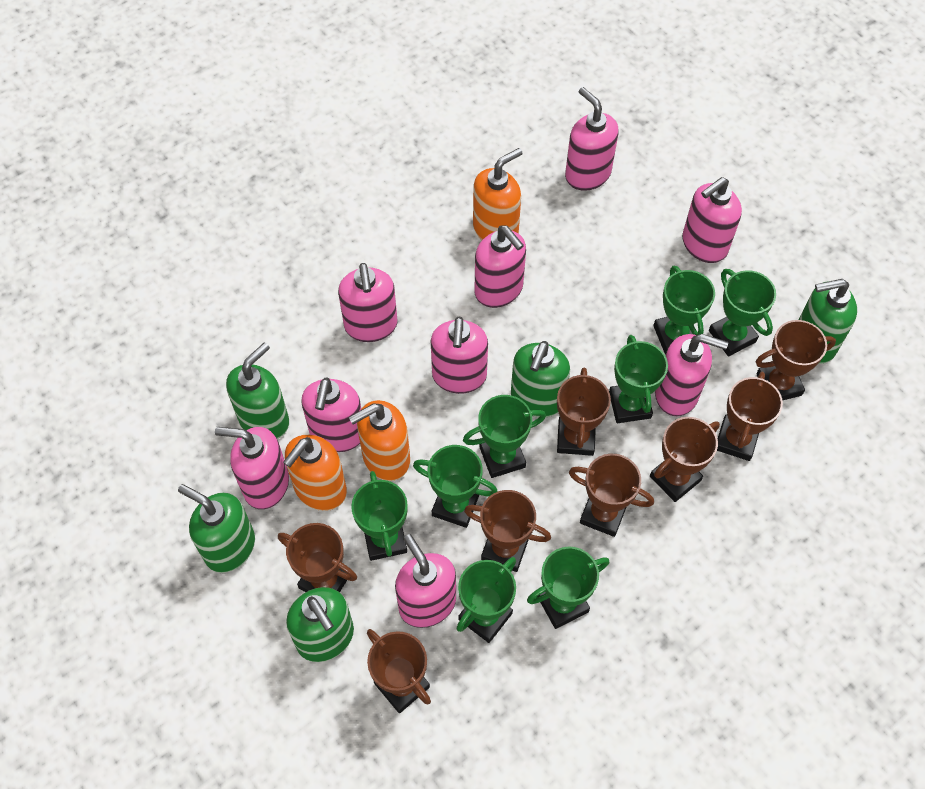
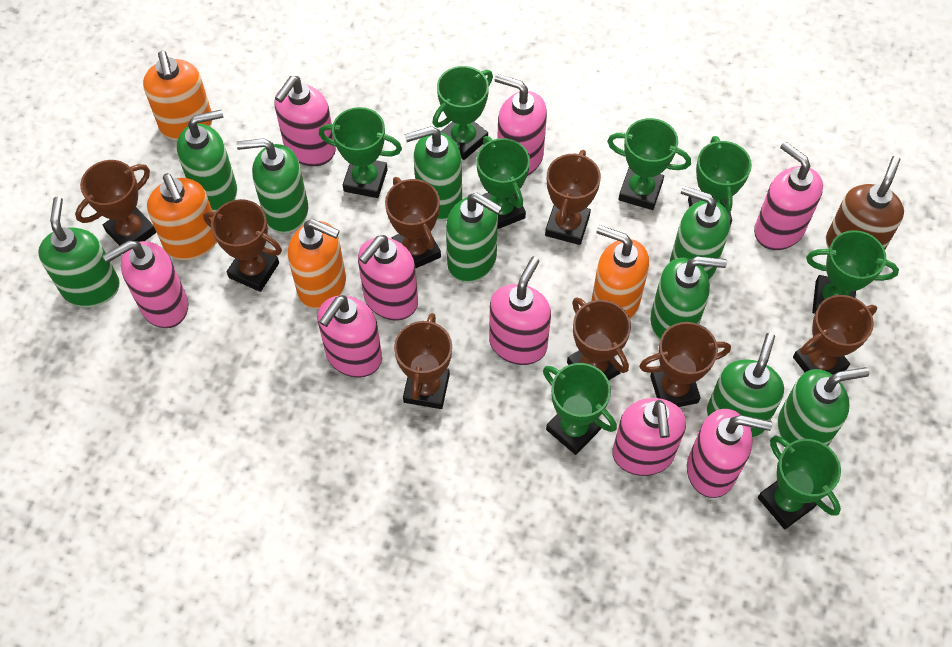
brown soap dispenser: 0 -> 1
green soap dispenser: 5 -> 9
orange soap dispenser: 3 -> 4

